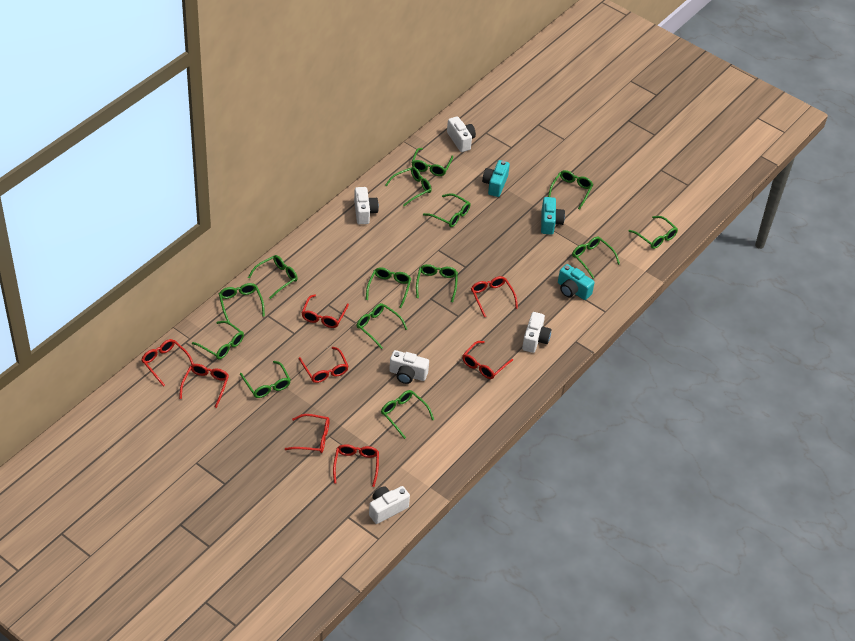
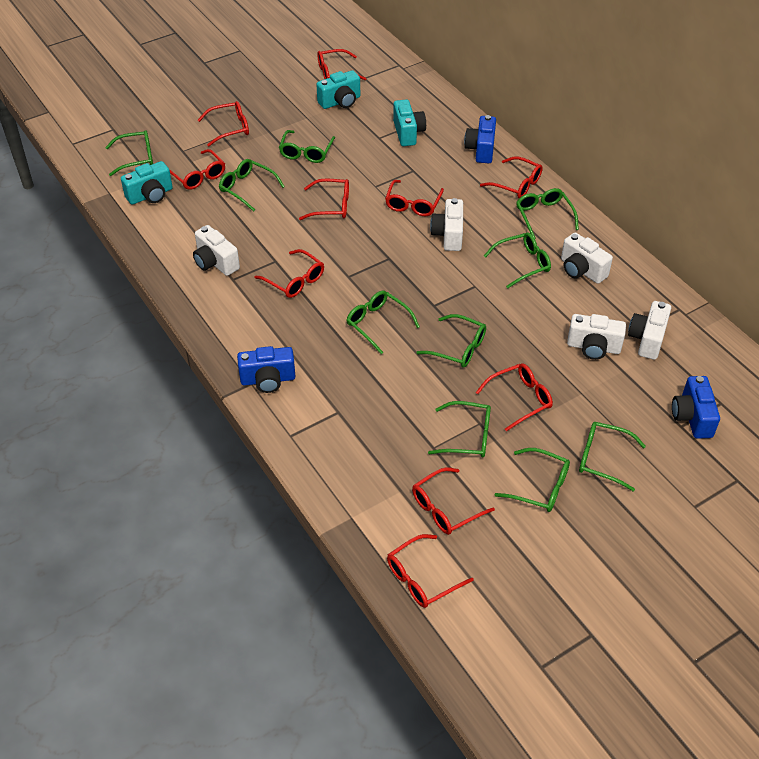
blue camera: 0 -> 3
green glasses: 14 -> 10
red glasses: 8 -> 10

